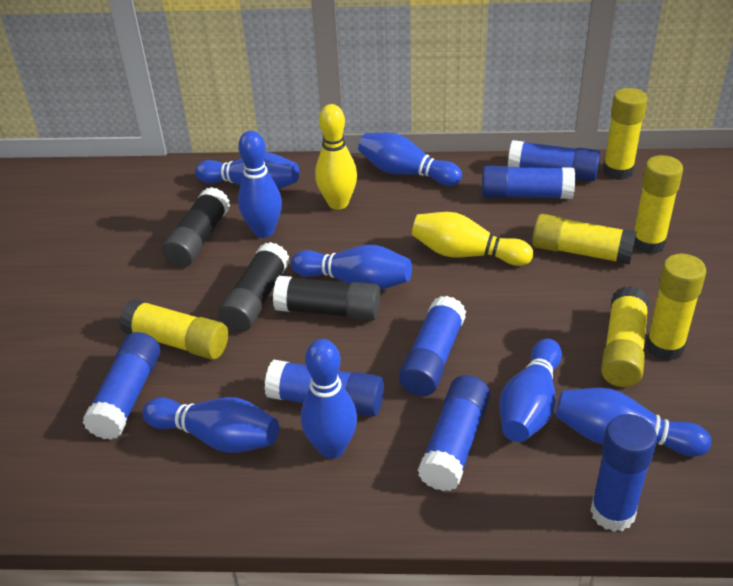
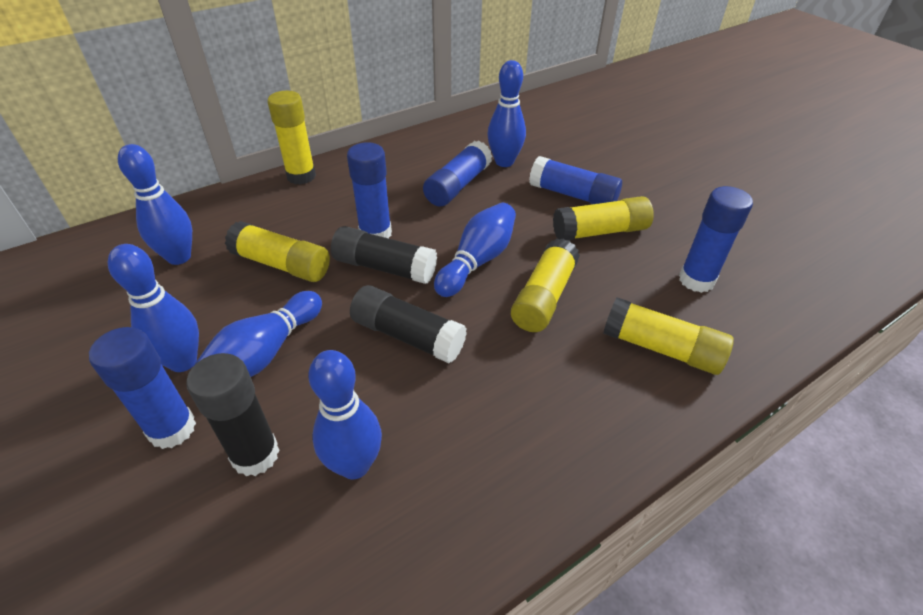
blue bowling pin: 8 -> 6
blue glue stick: 7 -> 5
yellow bowling pin: 2 -> 0
yellow glue stick: 6 -> 5

